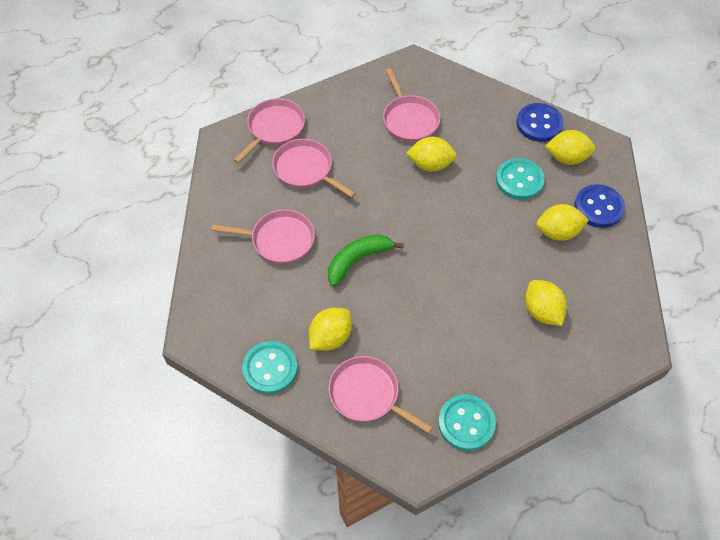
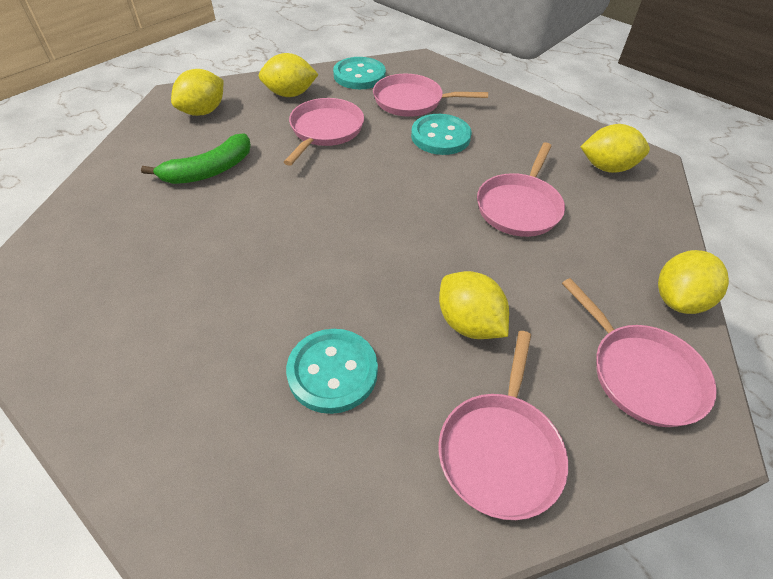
blue button: 2 -> 0

